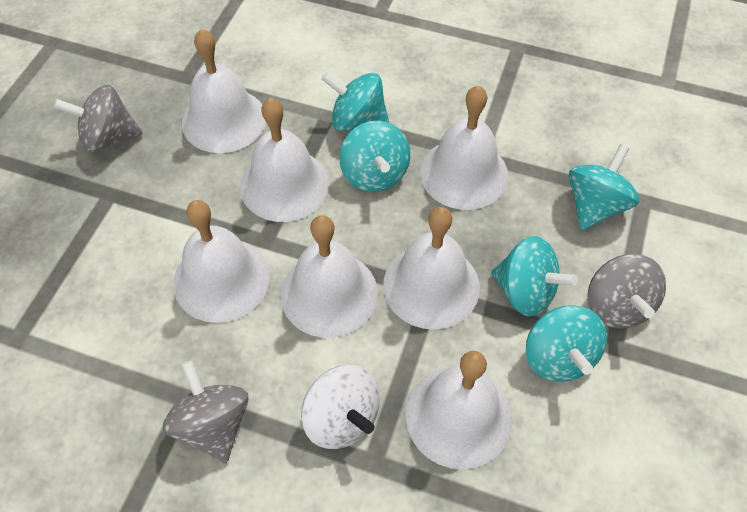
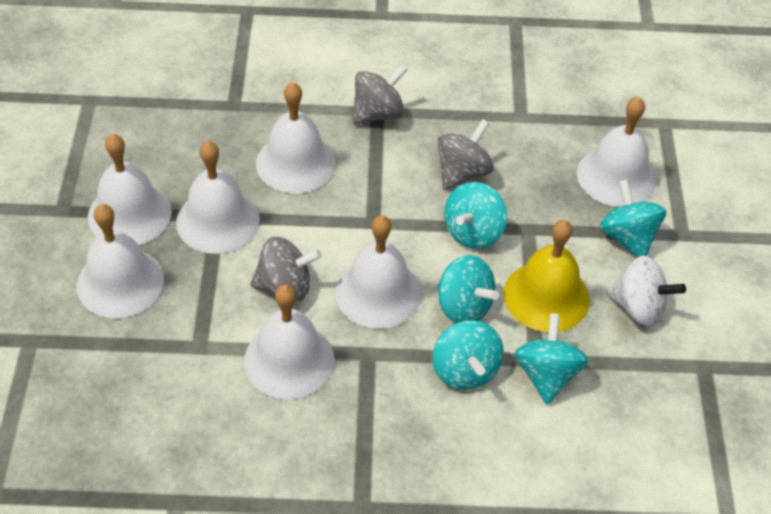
yellow bell: 0 -> 1

